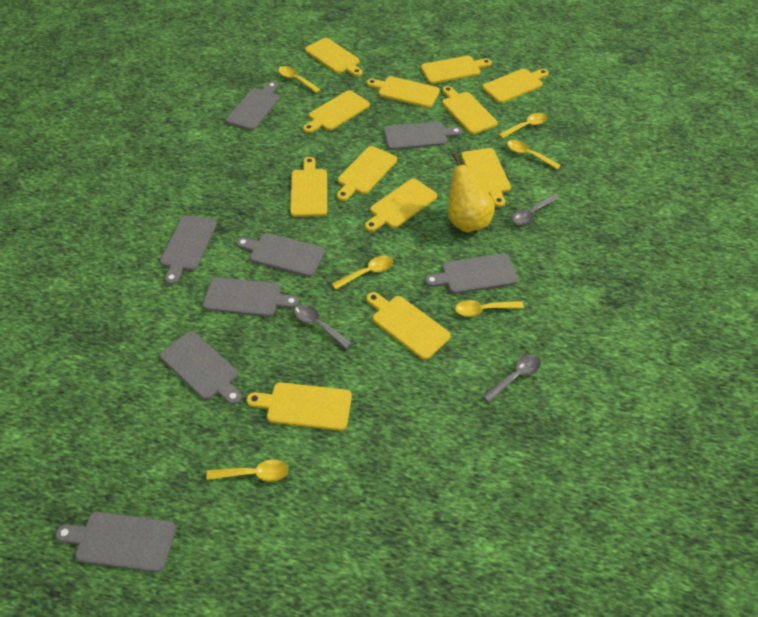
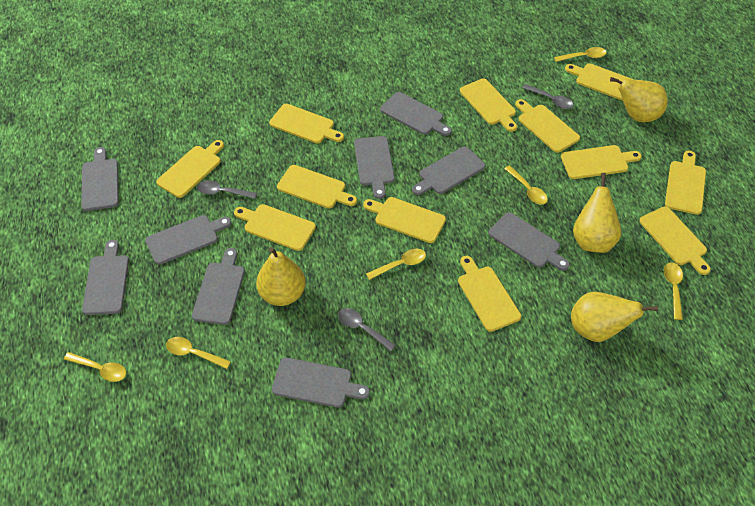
grey cutting board: 8 -> 9
yellow pear: 1 -> 4

